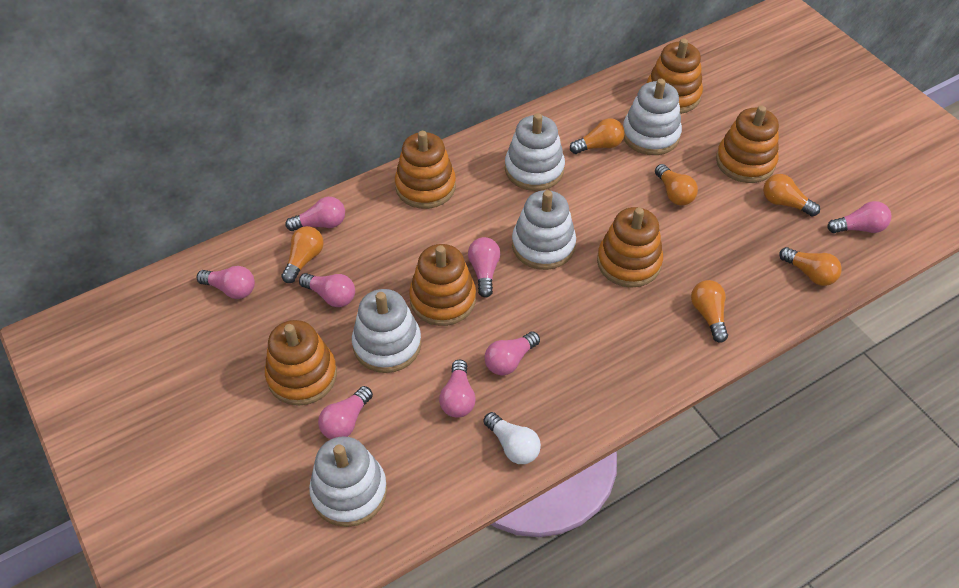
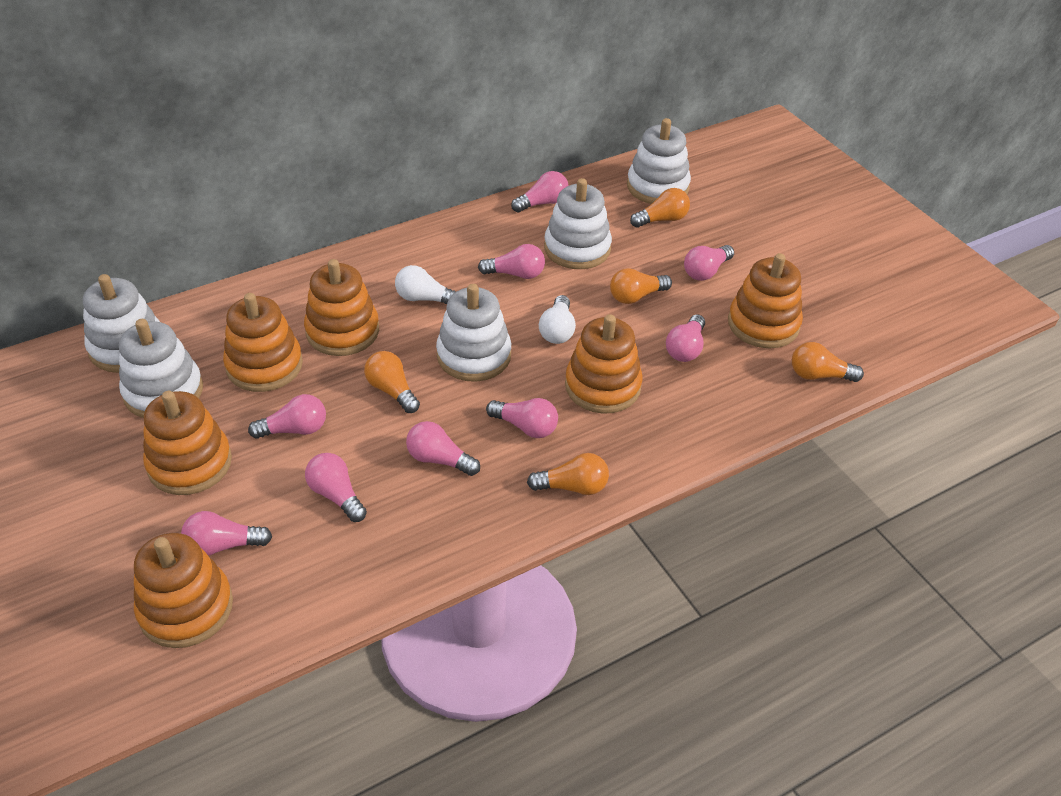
orange light bulb: 6 -> 5
pink light bulb: 8 -> 9
white light bulb: 1 -> 2

